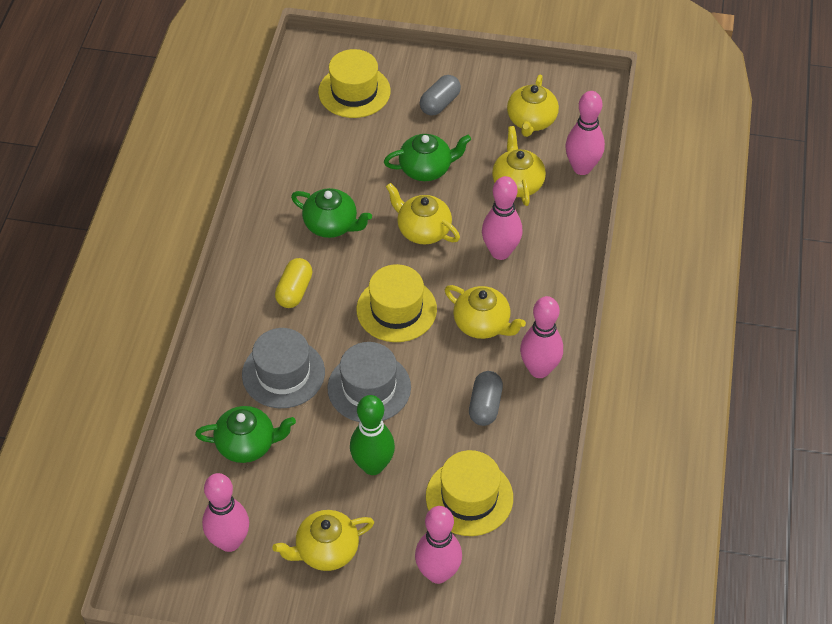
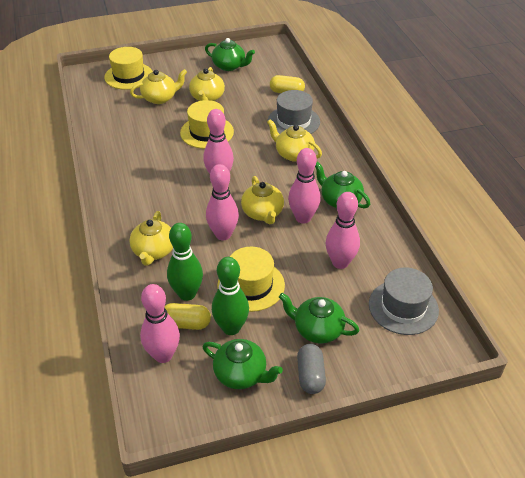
green bowling pin: 1 -> 2
green teapot: 3 -> 4
grey capsule: 2 -> 1
yellow capsule: 1 -> 2

